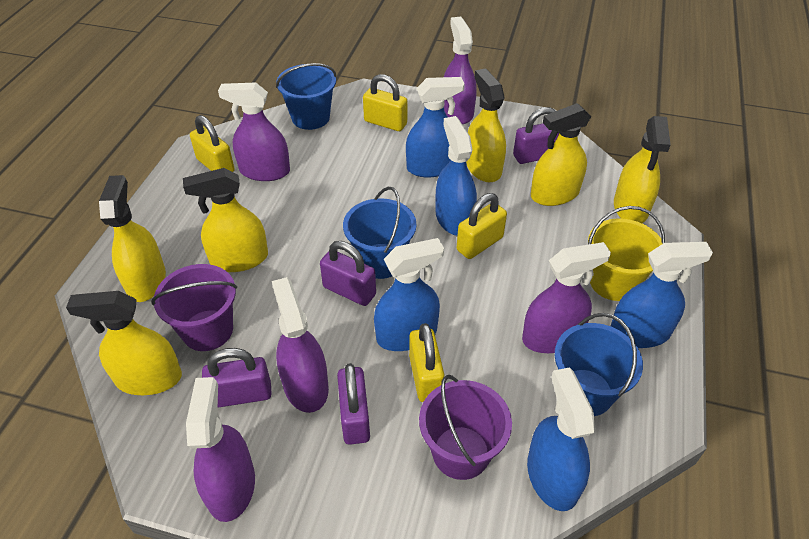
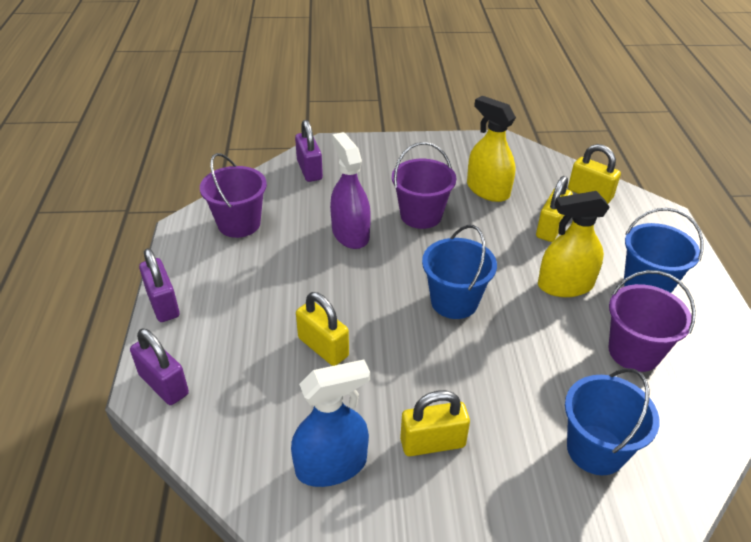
blue spray bottle: 5 -> 1
purple bucket: 2 -> 3
purple padlock: 4 -> 3
purple spray bottle: 5 -> 1
yellow bucket: 1 -> 0
yellow spray bottle: 6 -> 2

